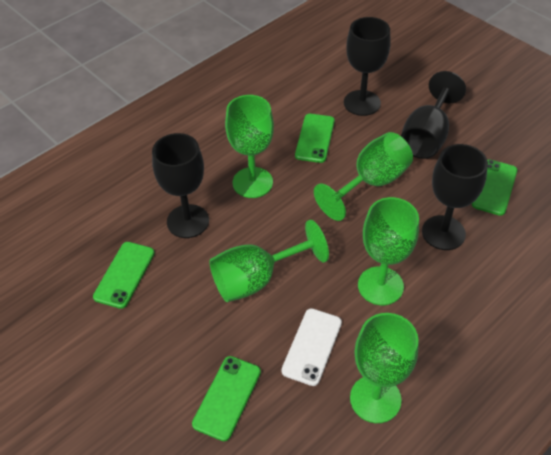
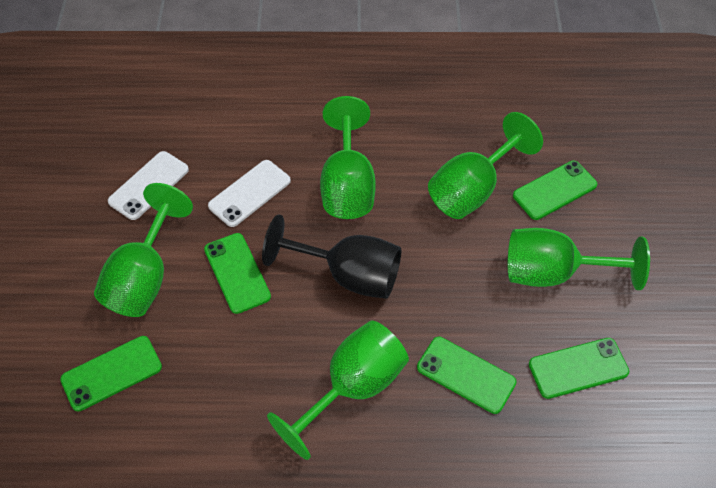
black goblet: 4 -> 1
green phone: 4 -> 5
white phone: 1 -> 2

